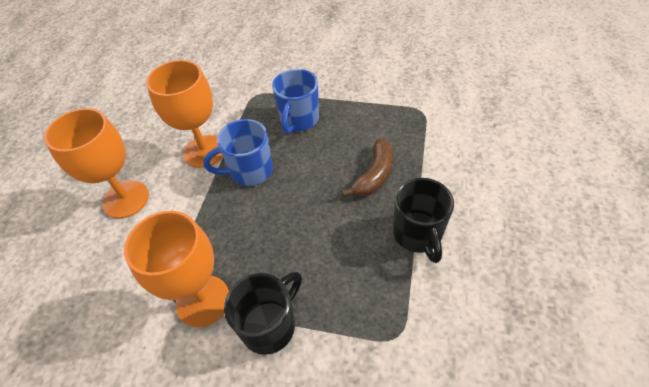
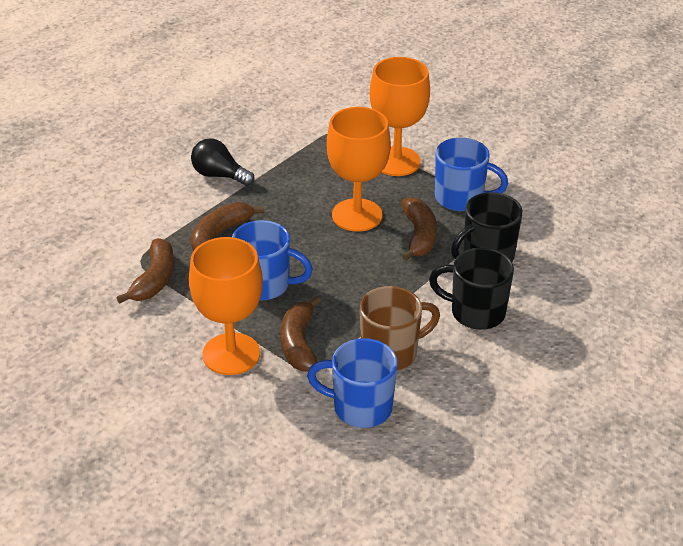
black light bulb: 0 -> 1
blue mug: 2 -> 3
brown banana: 1 -> 4
brown mug: 0 -> 1

